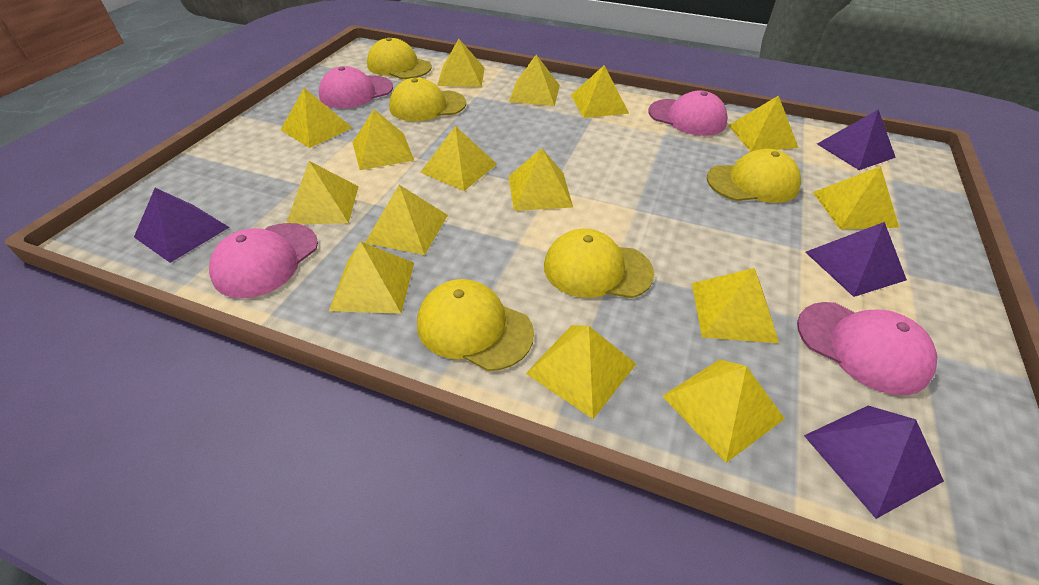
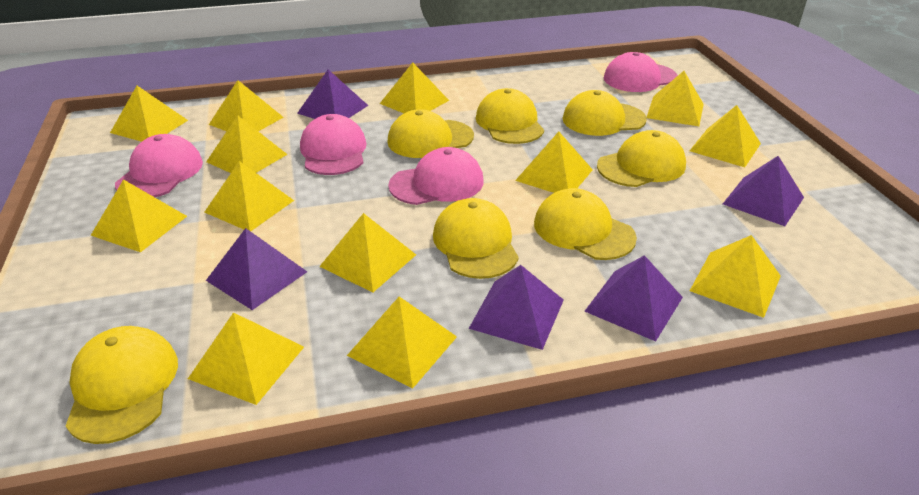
purple pyramid: 4 -> 5
yellow cap: 5 -> 7
yellow pyramid: 15 -> 13

